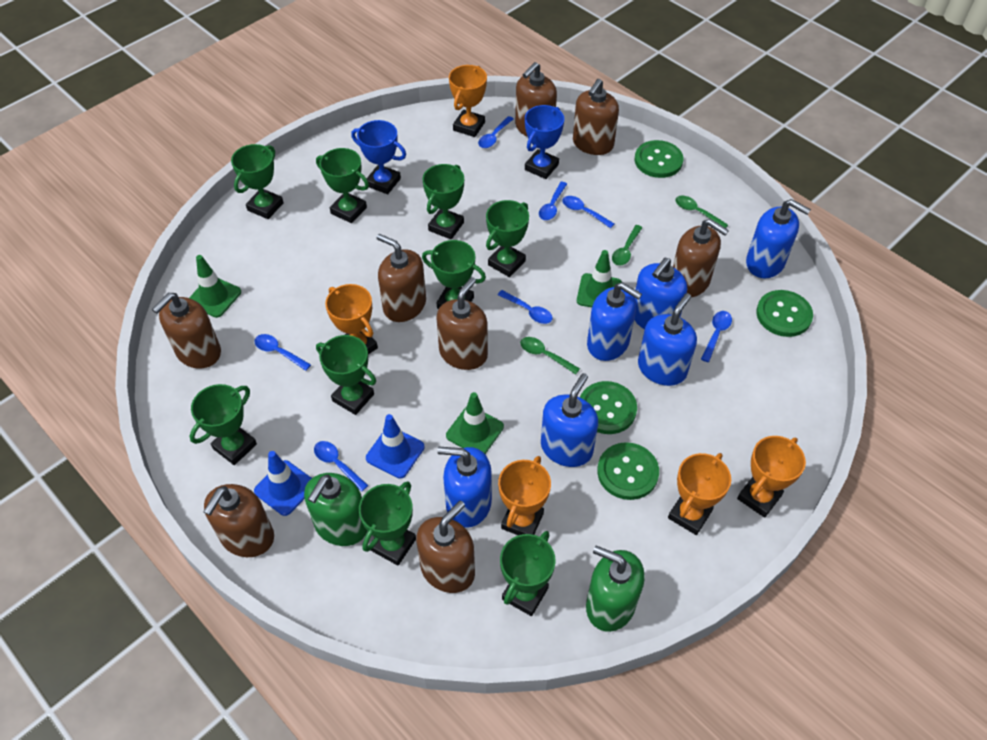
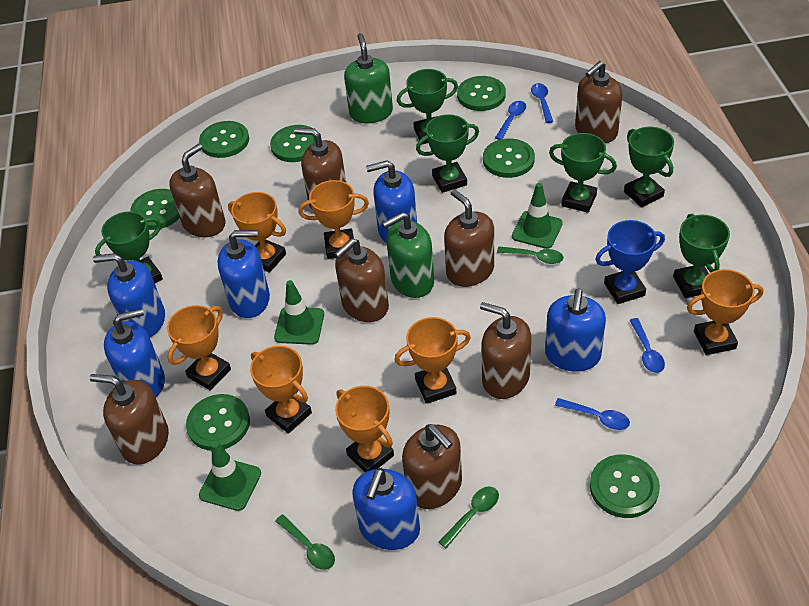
blue spoon: 7 -> 4
blue traffic cone: 2 -> 0
blue trophy: 2 -> 1
green button: 4 -> 7
green trophy: 9 -> 6
orange trophy: 5 -> 7

